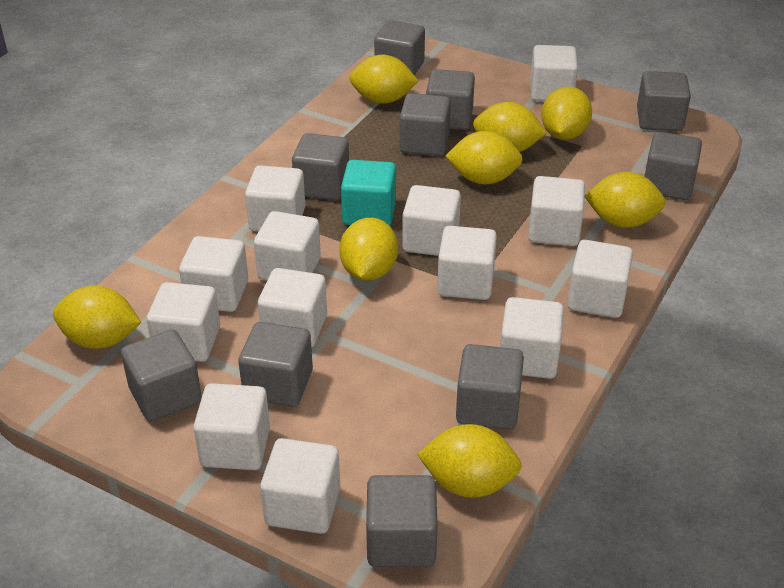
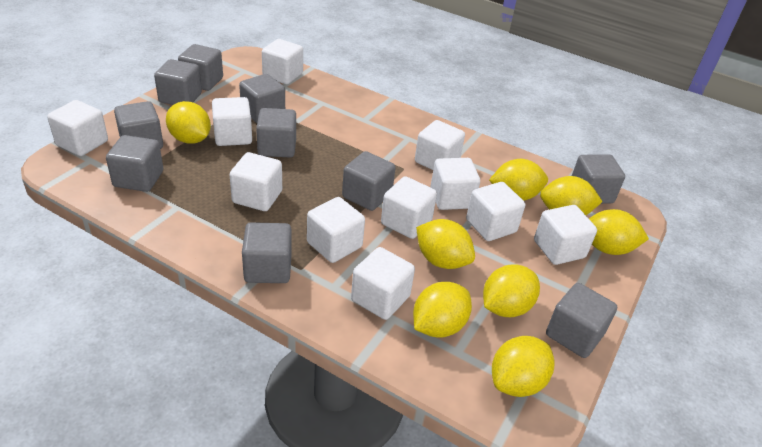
turquoise cube: 1 -> 0
white cube: 13 -> 11

